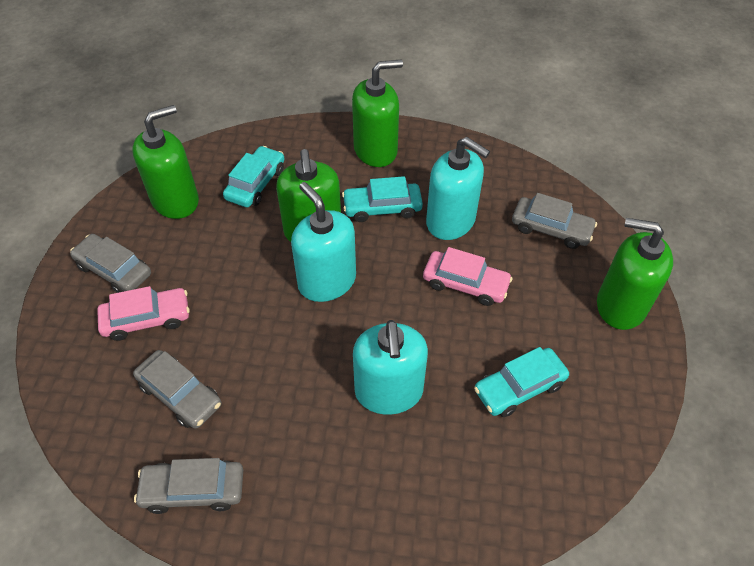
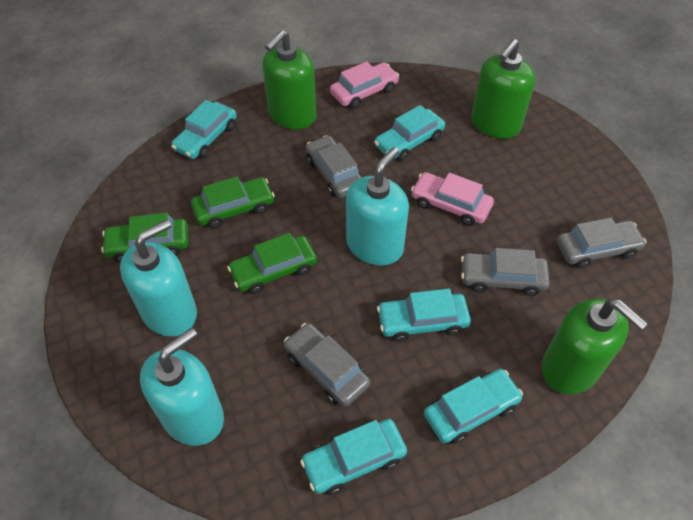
green car: 0 -> 3
green soap dispenser: 4 -> 3
turquoise car: 3 -> 5

